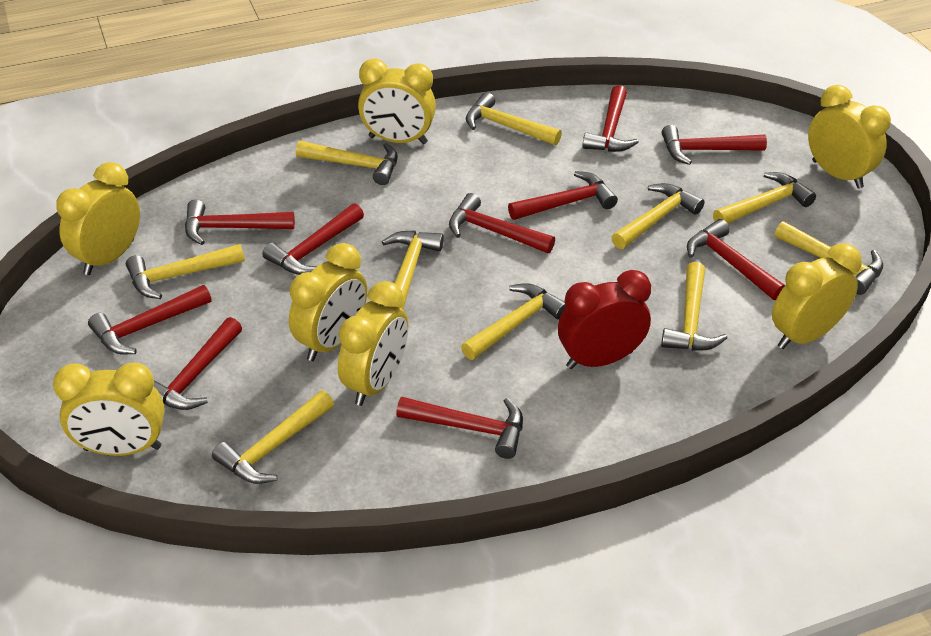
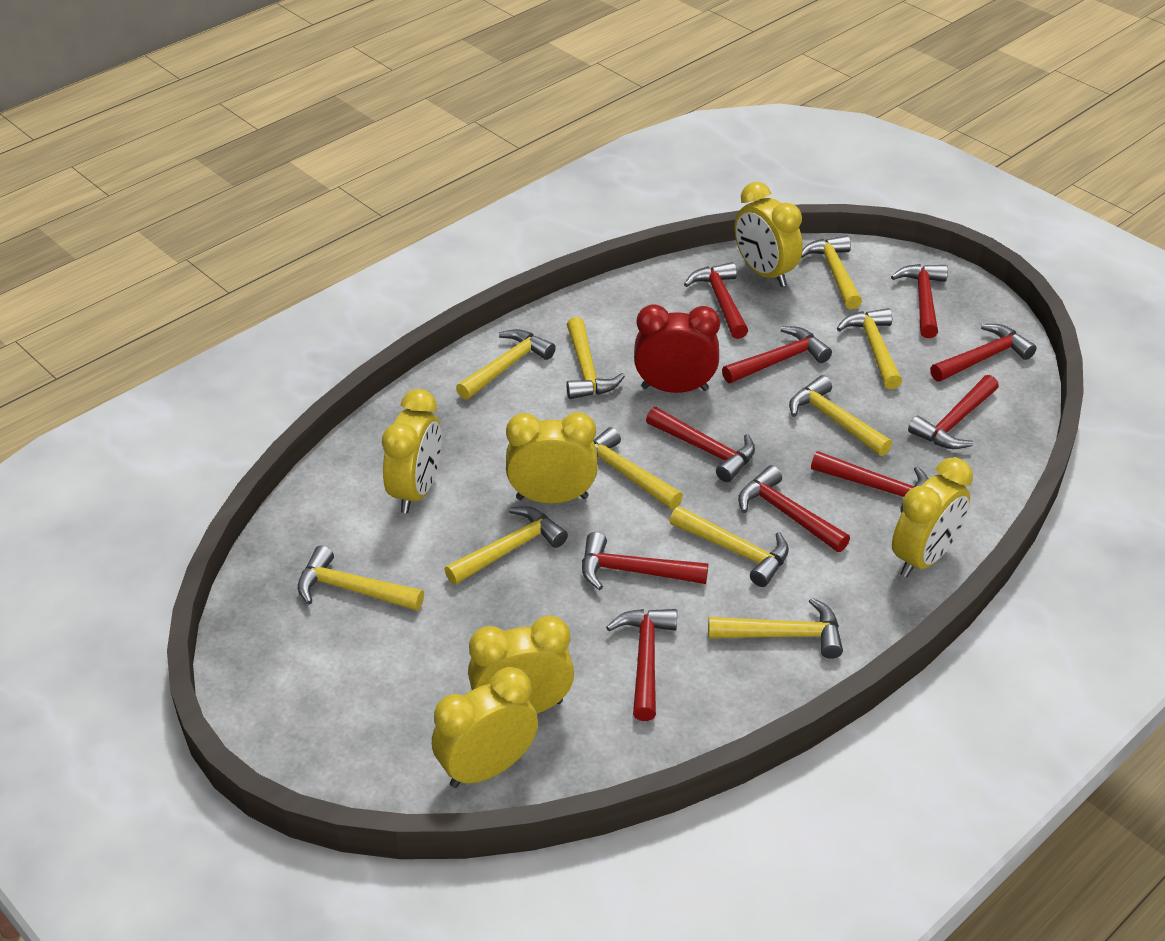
yellow clock: 7 -> 6

